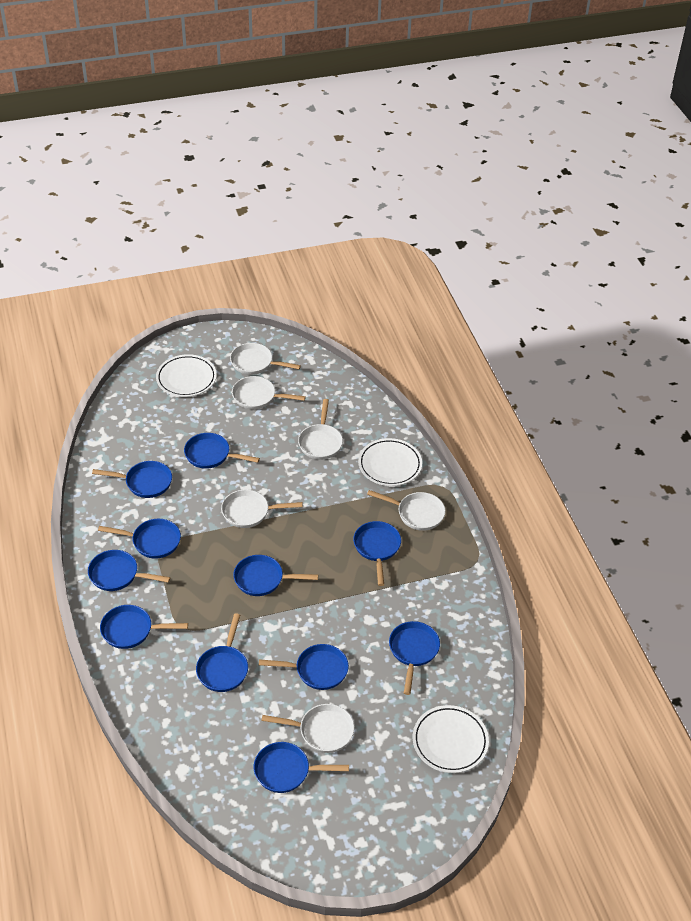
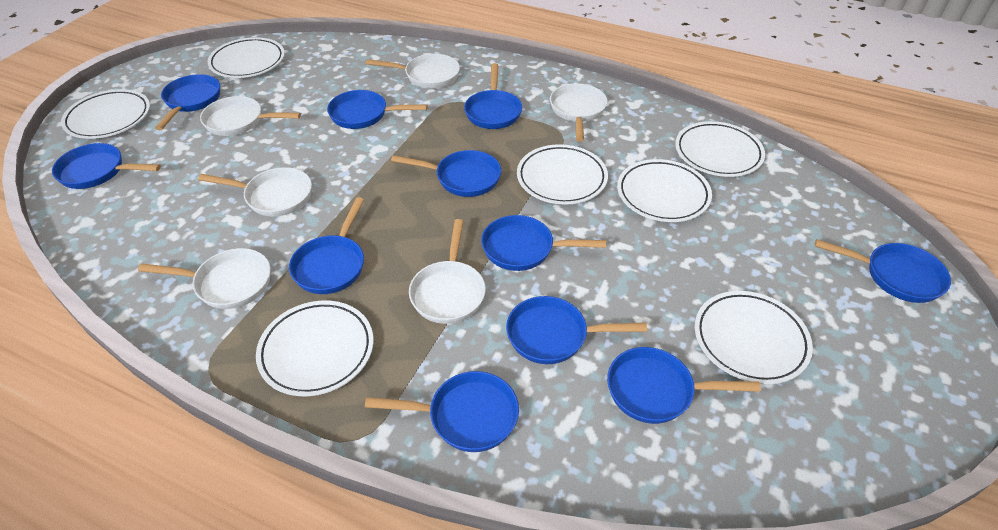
white plate: 3 -> 7

